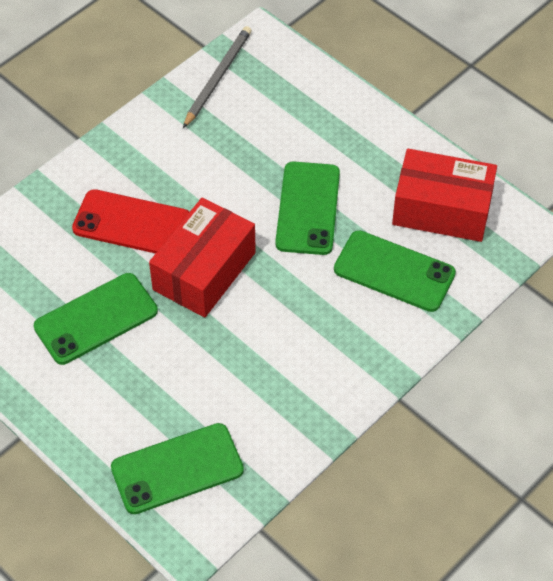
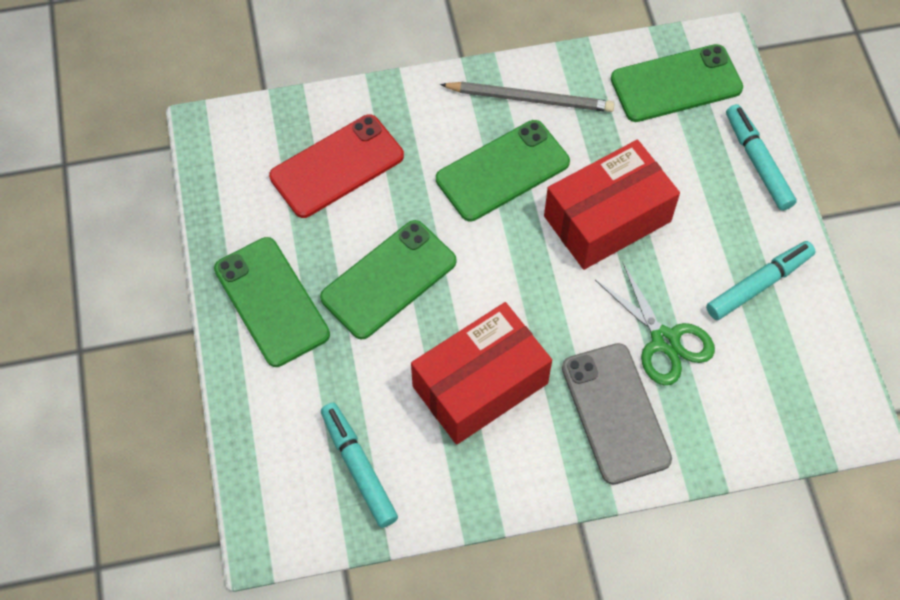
green scissors: 0 -> 1
grey phone: 0 -> 1
turquoise marker: 0 -> 3

